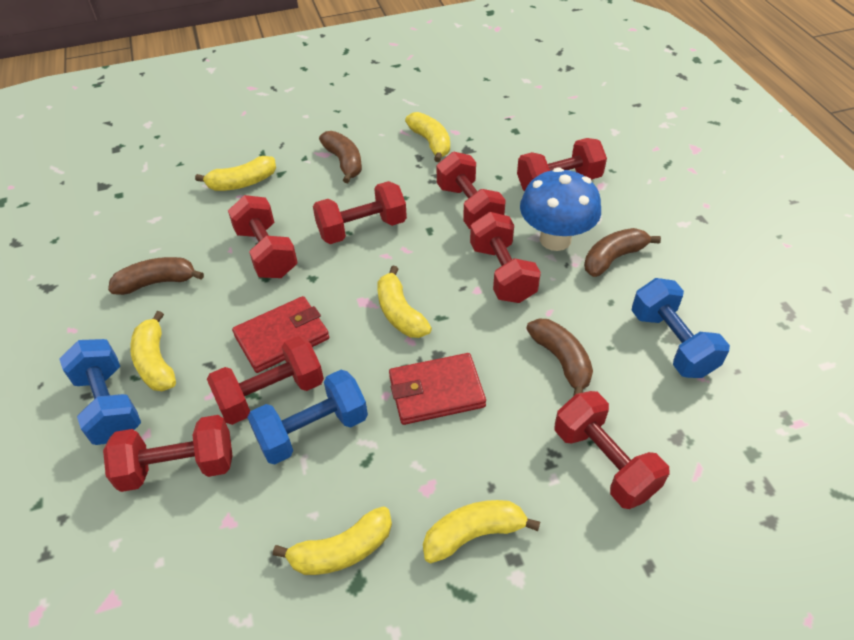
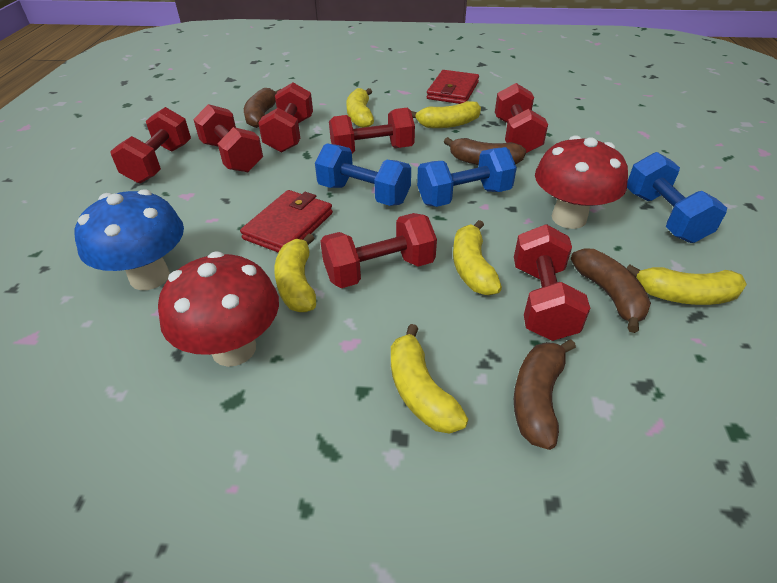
red dumbbell: 8 -> 7
red mushroom: 0 -> 2

